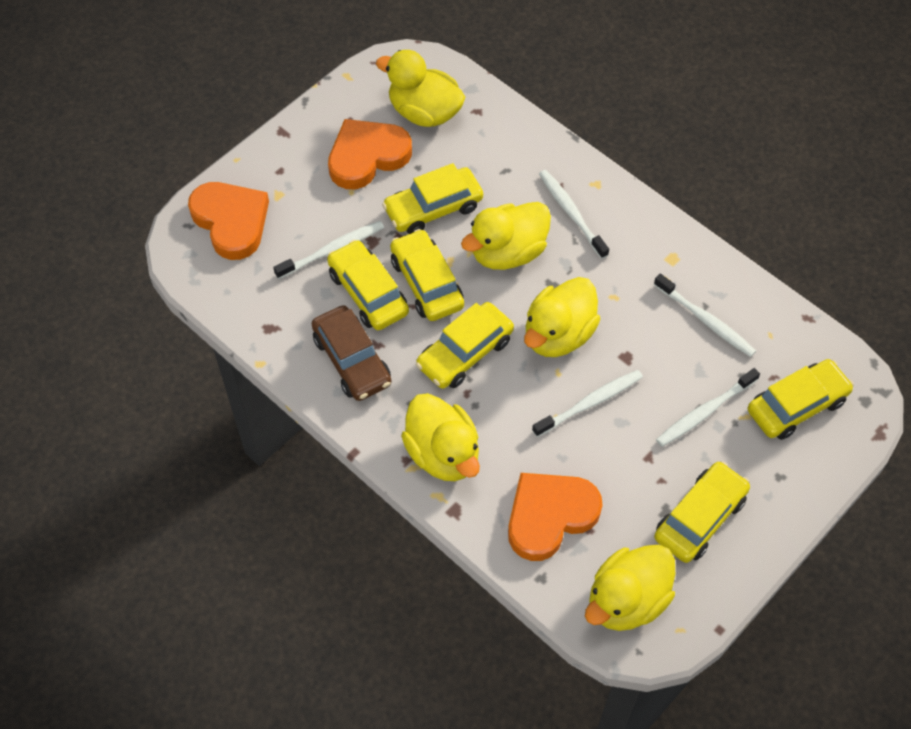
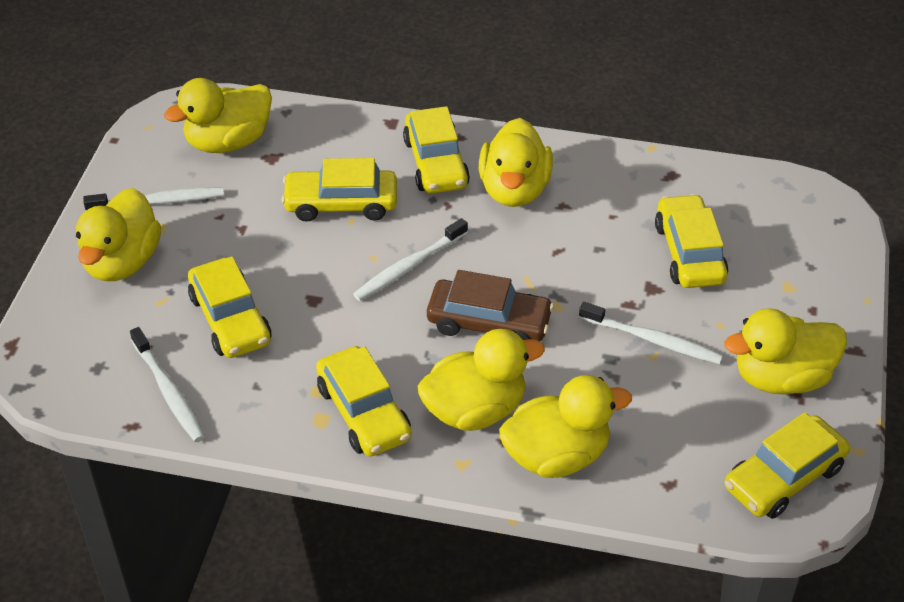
orange heart: 3 -> 0
white toothbrush: 5 -> 4
yellow duck: 5 -> 6

